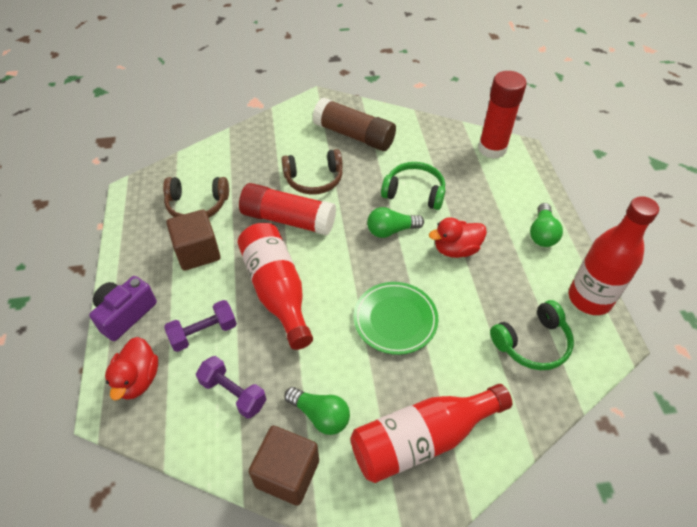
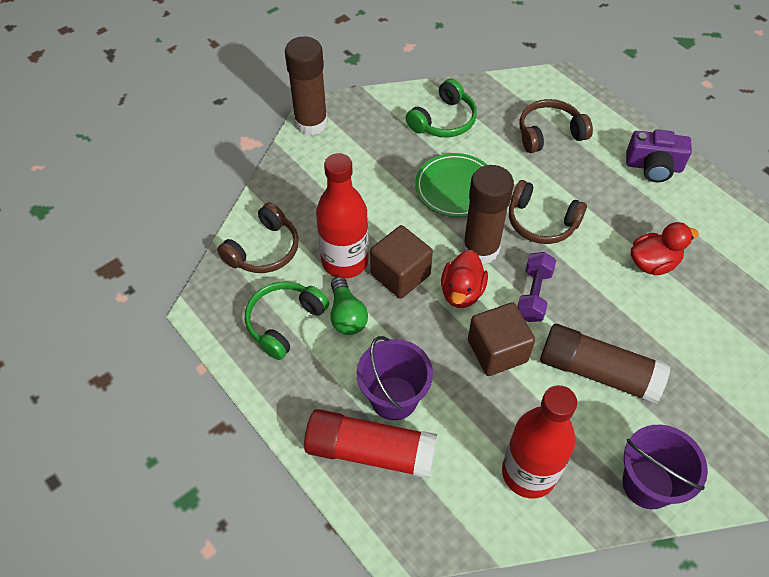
brown glue stick: 1 -> 3
brown headphones: 2 -> 3
green light bulb: 3 -> 1
purple bucket: 0 -> 2
purple dumbbell: 2 -> 1
red bottle: 3 -> 2
red glue stick: 2 -> 1

